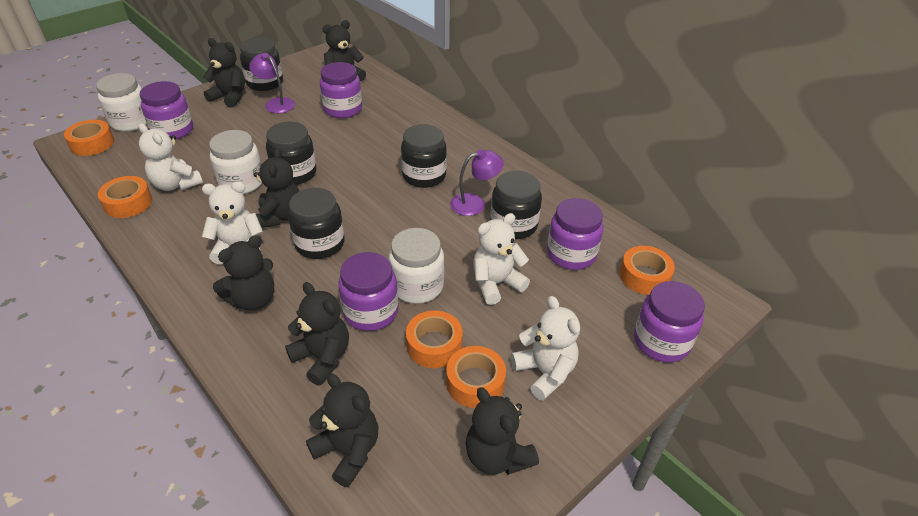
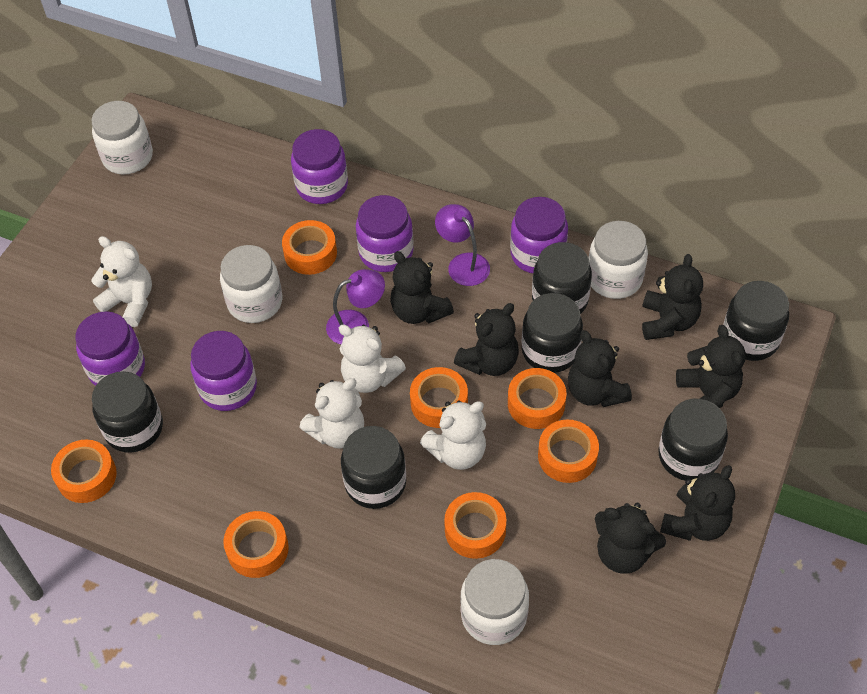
black jar: 5 -> 6
orange tape: 5 -> 7
white jar: 3 -> 4

